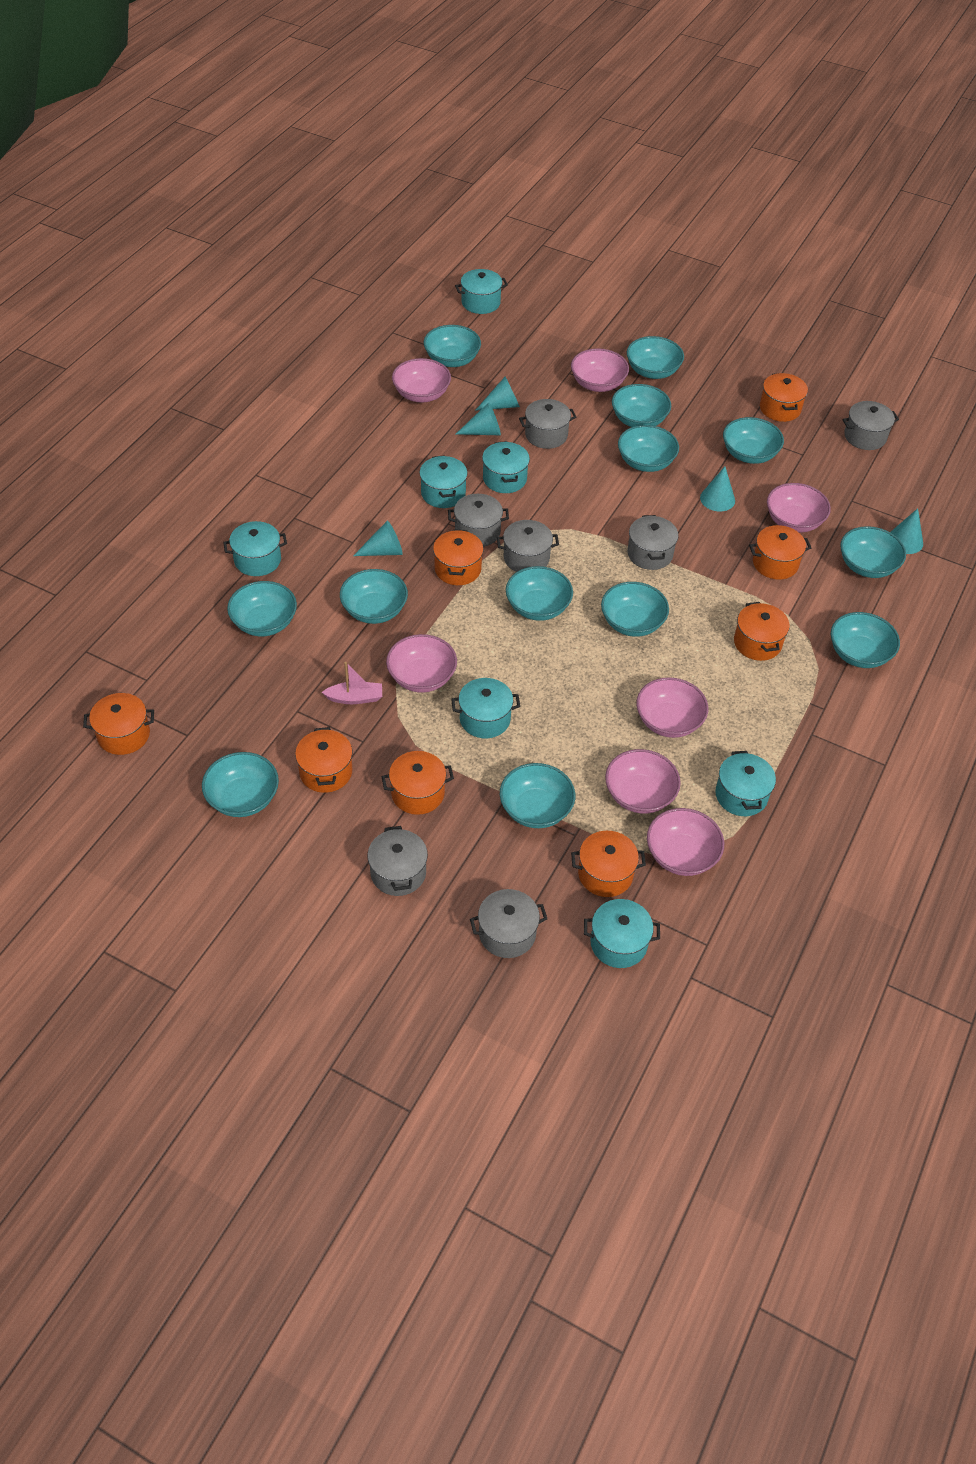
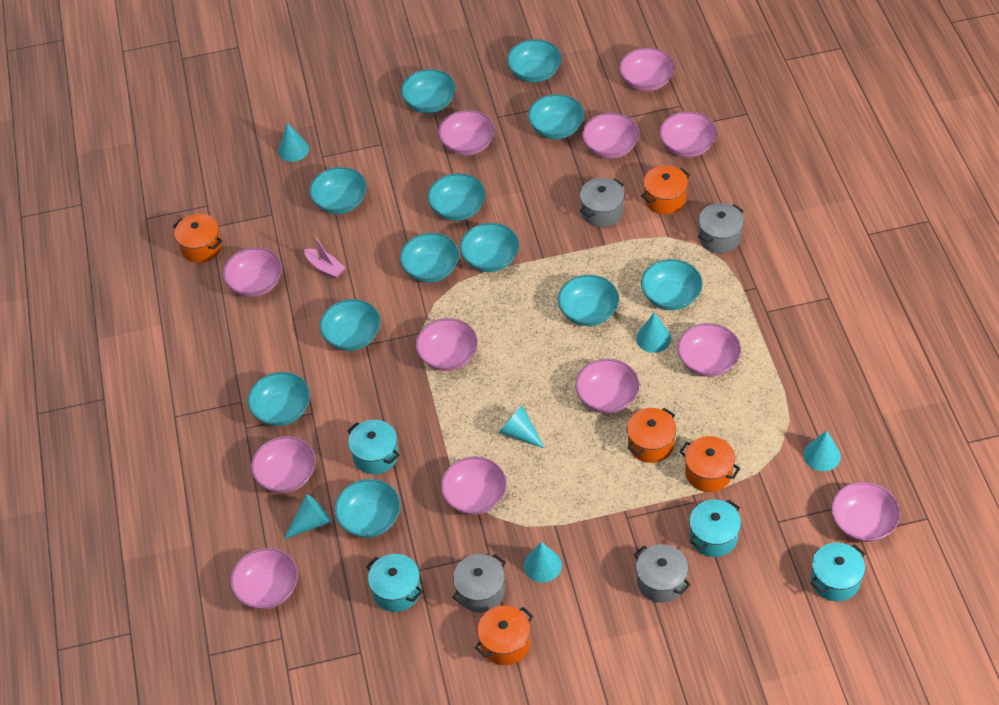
grey pot: 7 -> 4
orange pot: 8 -> 5
pink bowl: 7 -> 12
turquoise bowl: 13 -> 12
turquoise cone: 5 -> 6
turquoise pot: 7 -> 4

